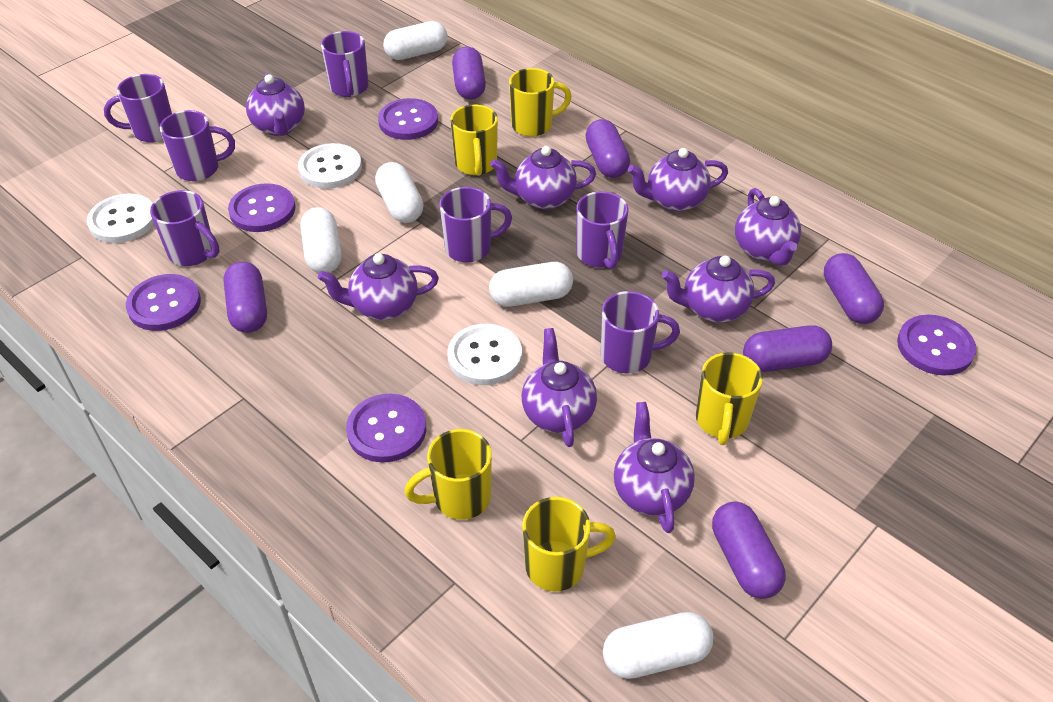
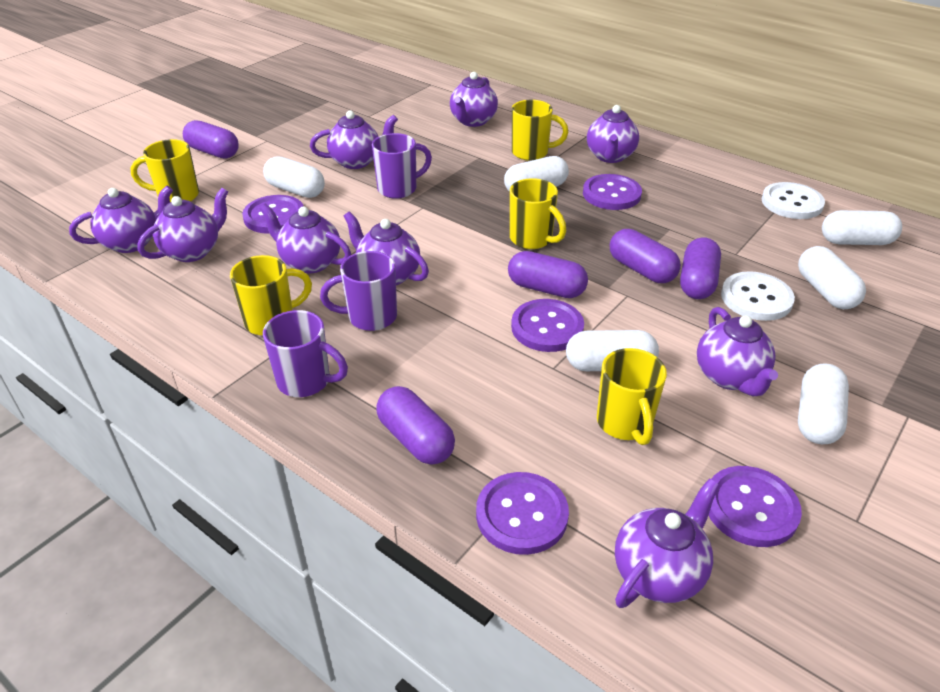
purple capsule: 6 -> 5
purple mug: 7 -> 3
purple teapot: 8 -> 9
white button: 3 -> 2
white capsule: 5 -> 6

